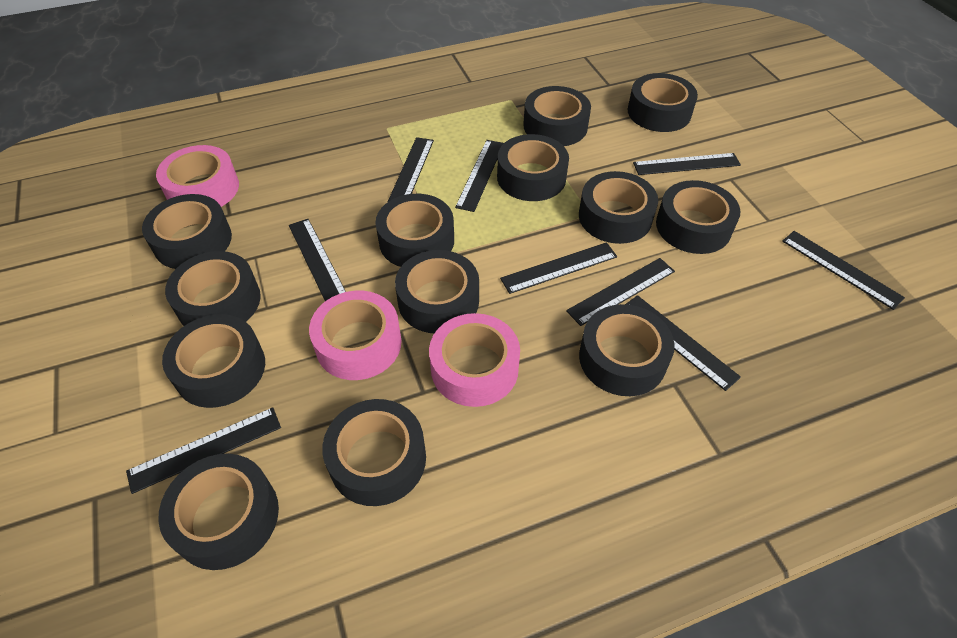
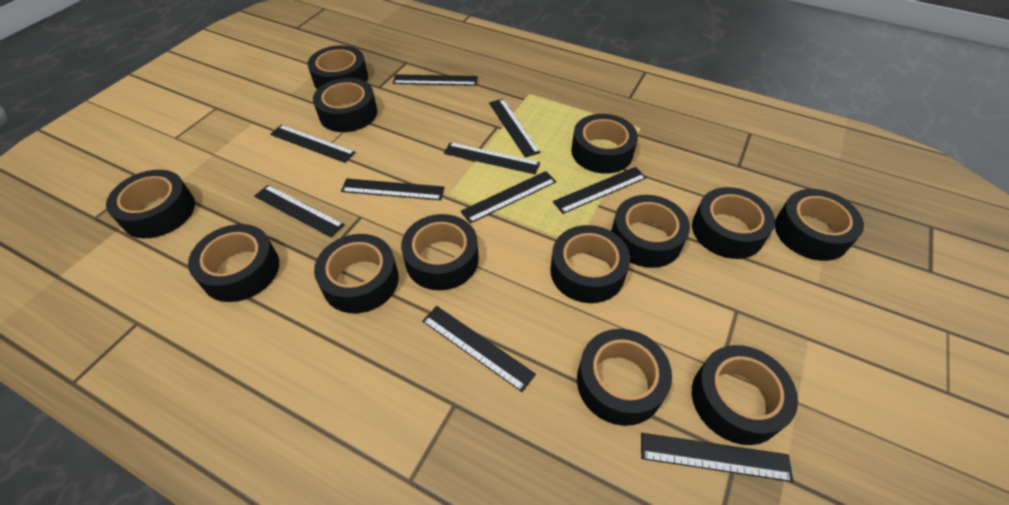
black ruler: 9 -> 10
pink tape: 3 -> 0

